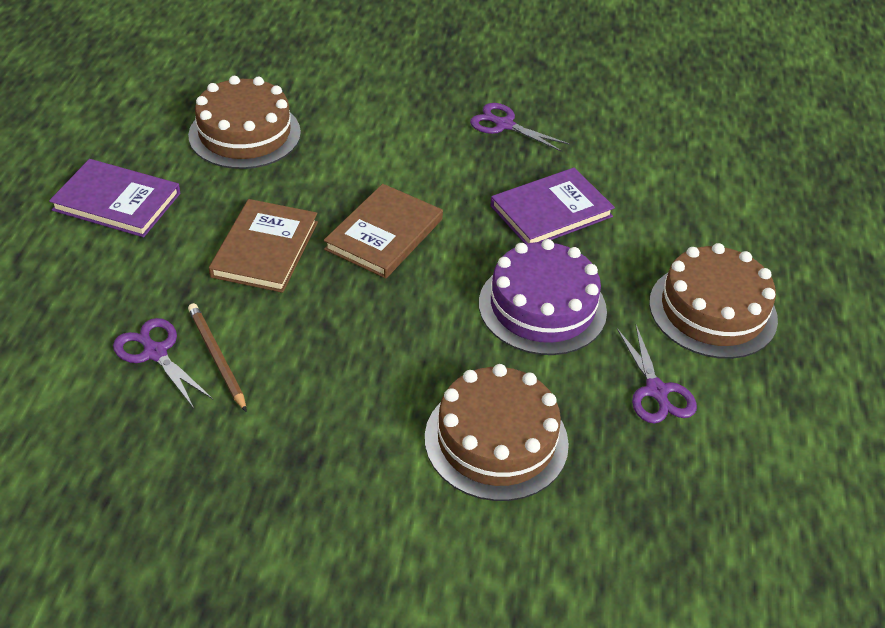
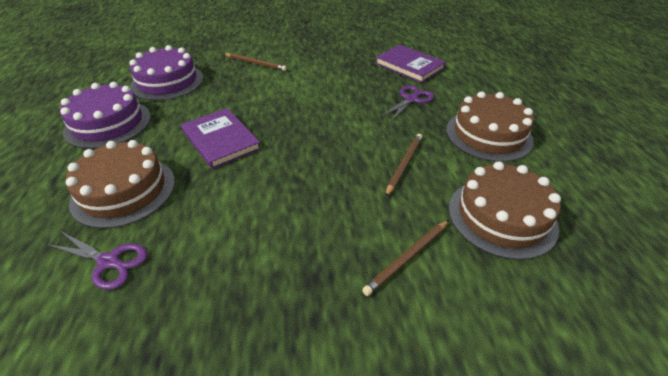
brown book: 2 -> 0
brown pencil: 1 -> 3
purple cake: 1 -> 2
purple scissors: 3 -> 2

